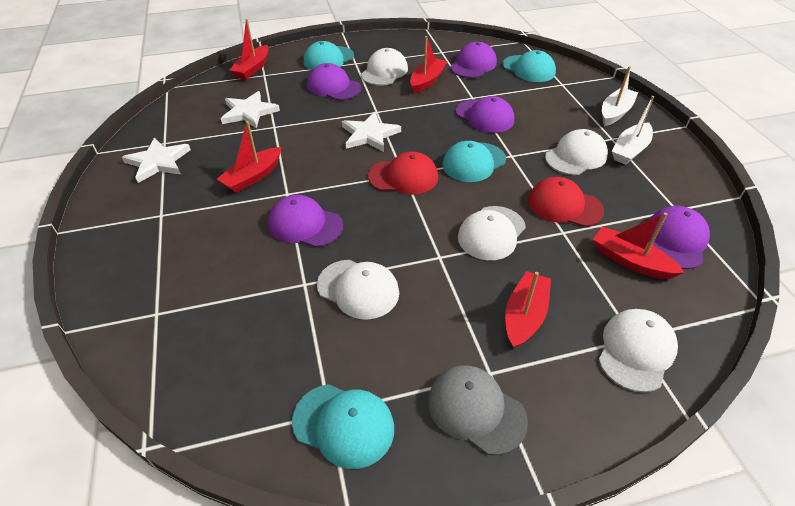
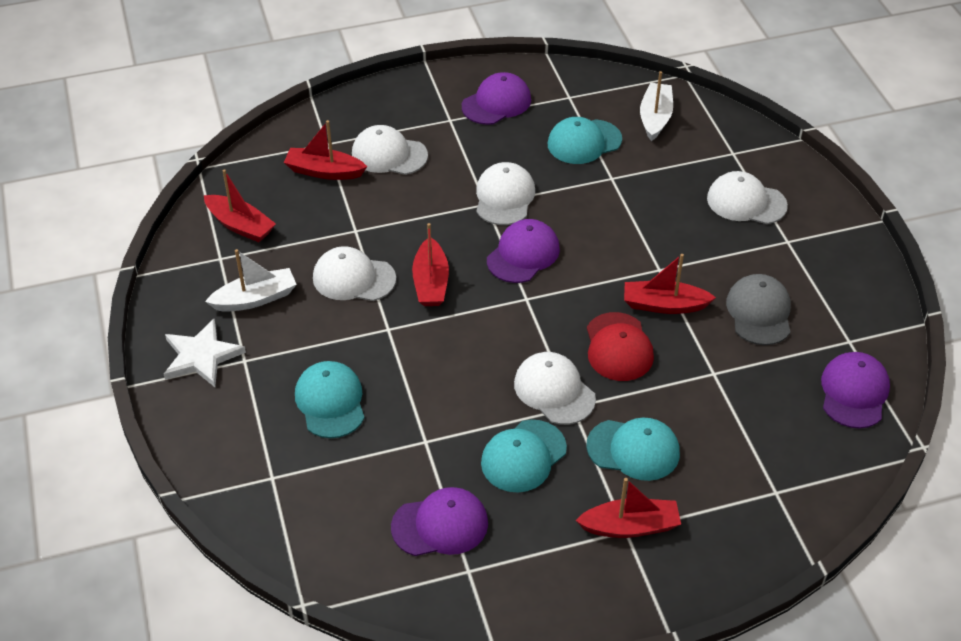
purple cap: 5 -> 4
red cap: 2 -> 1
white star: 3 -> 1

